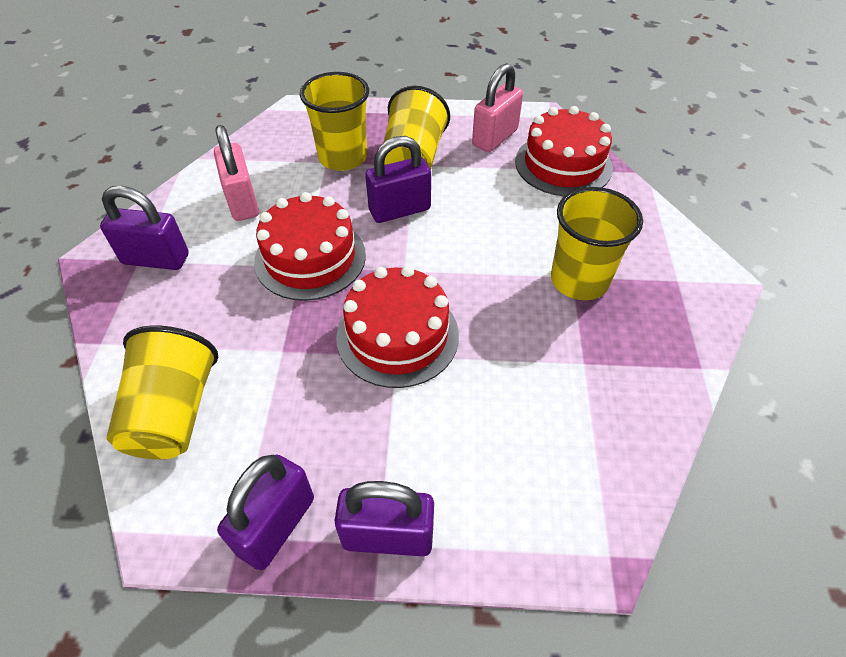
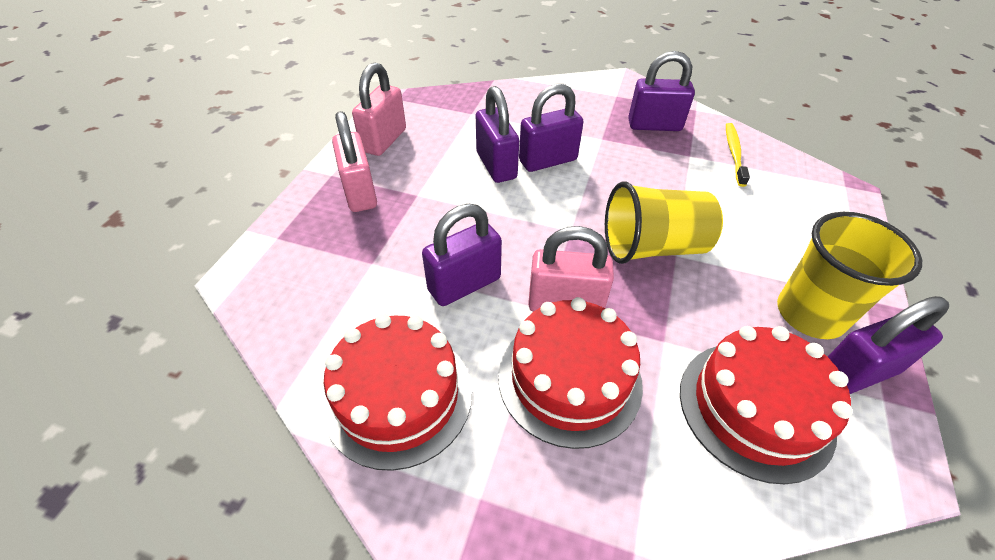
pink padlock: 2 -> 3
purple padlock: 4 -> 5
yellow cup: 4 -> 2
yellow toothbrush: 0 -> 1

